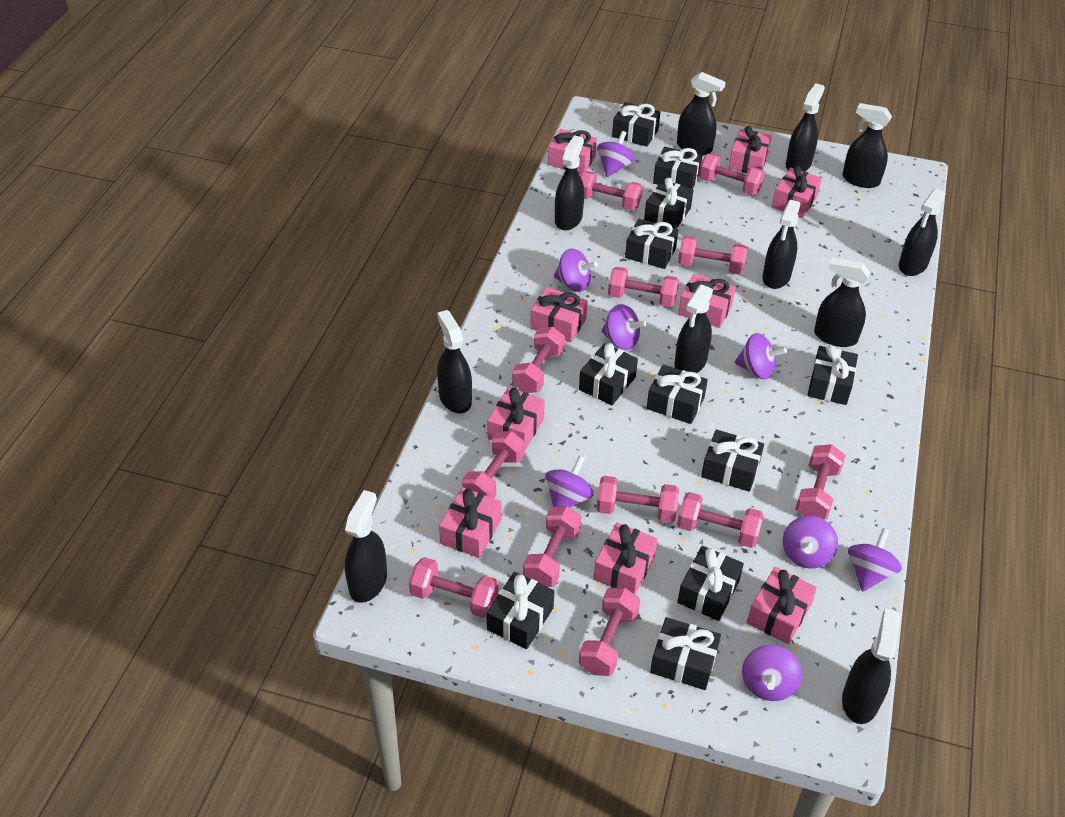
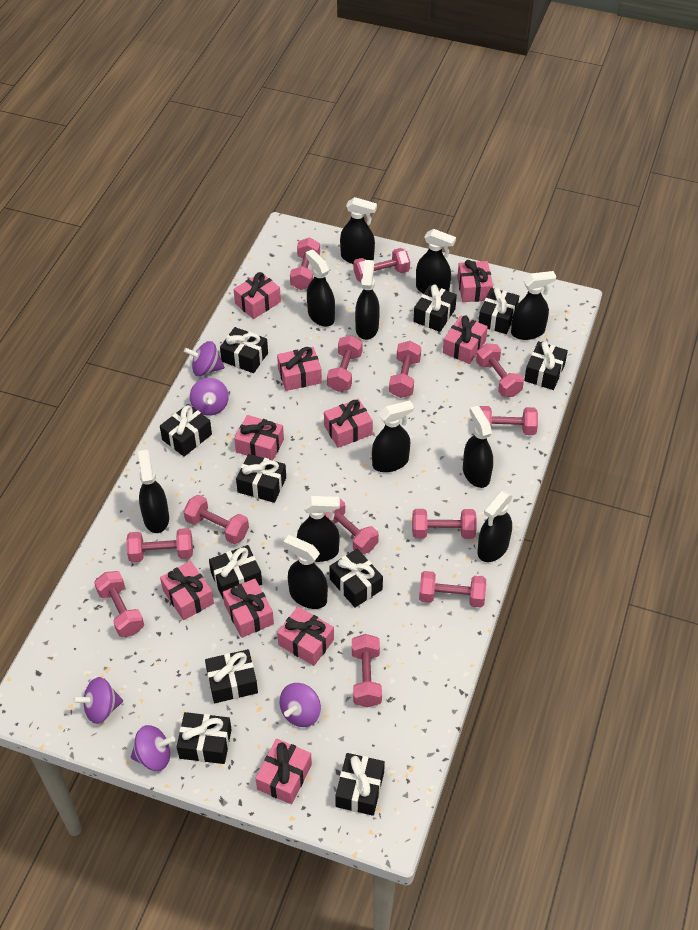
pink dumbbell: 12 -> 13
pink gift: 9 -> 10
purple spinning top: 8 -> 5

